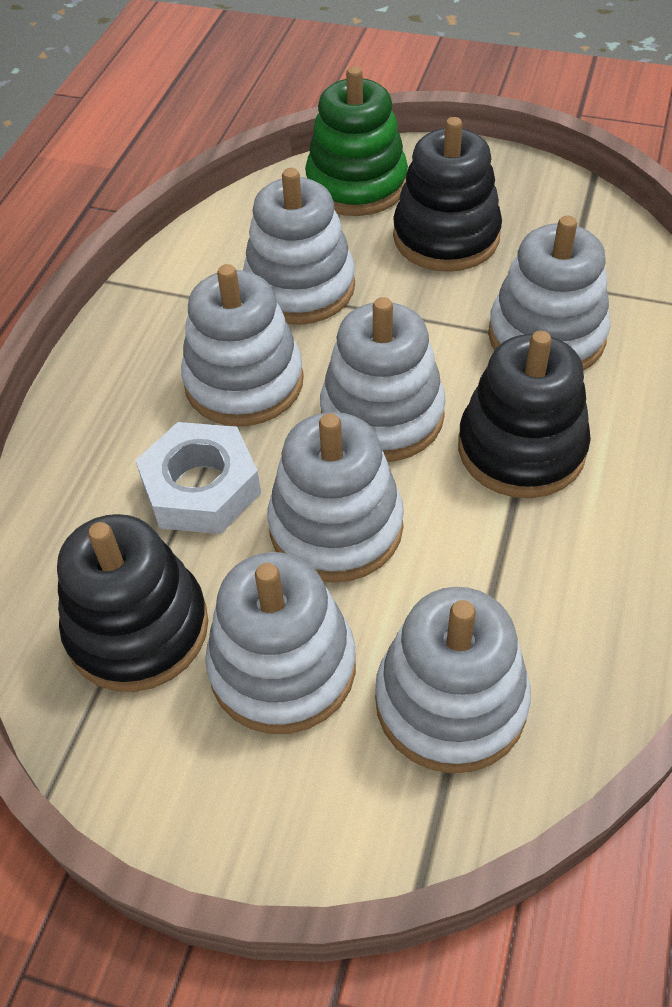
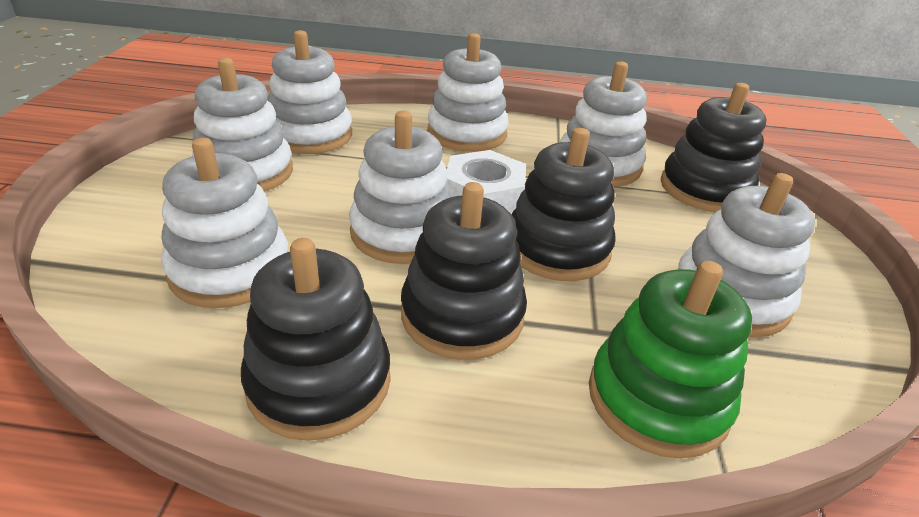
black stacking toy: 3 -> 4

